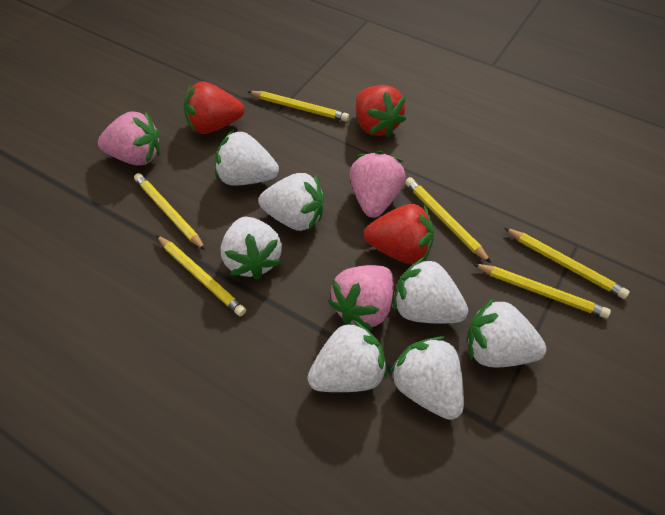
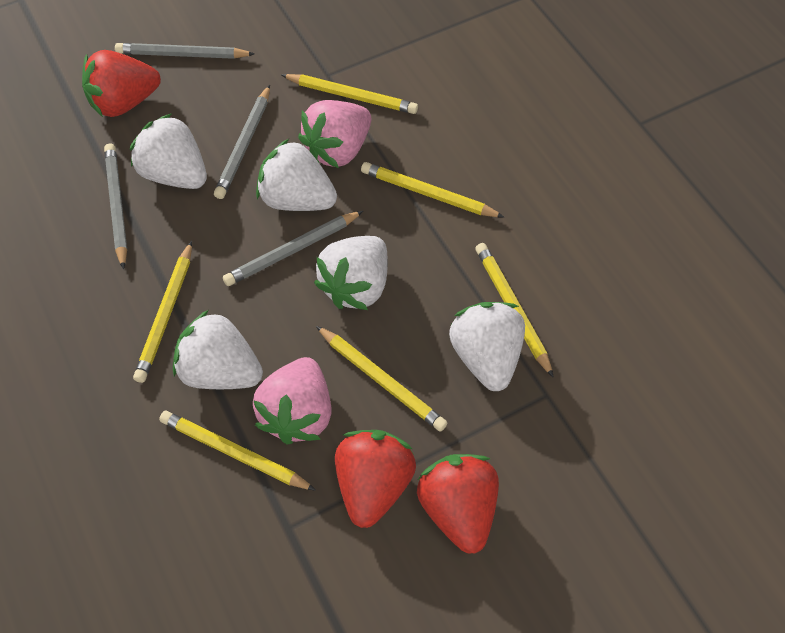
grey pencil: 0 -> 4
pink strawberry: 3 -> 2
white strawberry: 7 -> 5

